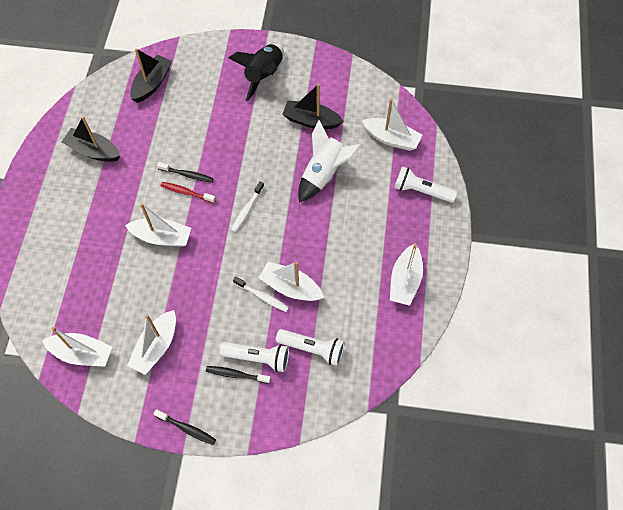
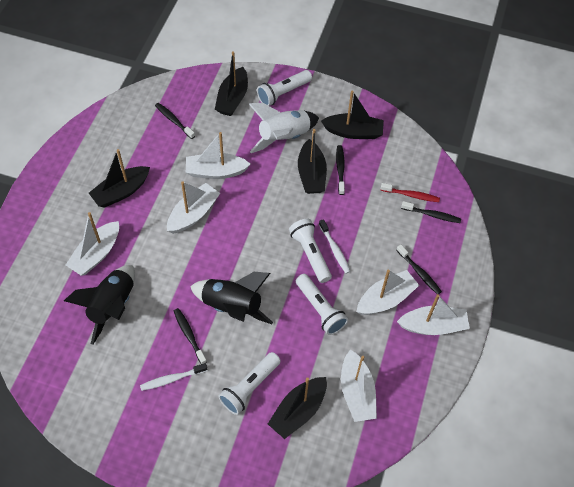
black boat: 3 -> 5
black rocket: 1 -> 2
black toothbrush: 3 -> 5
white flashlight: 3 -> 4

